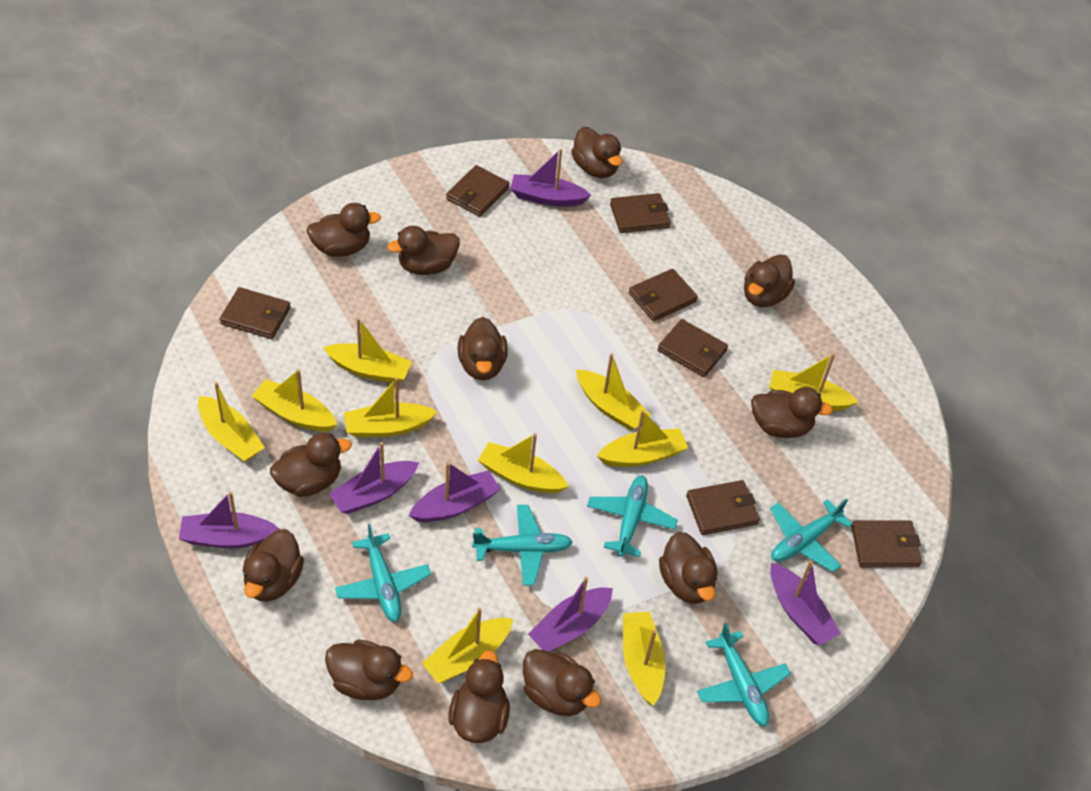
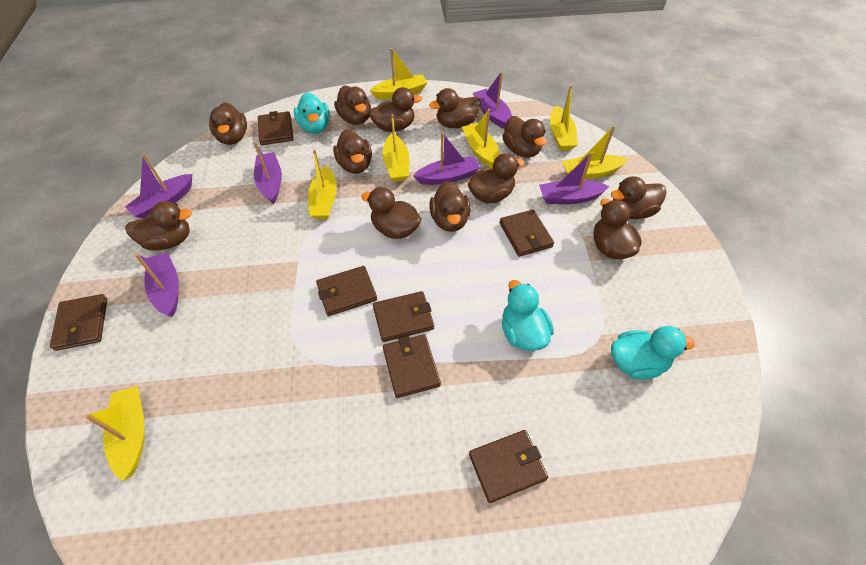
turquoise duck: 0 -> 3
turquoise plane: 5 -> 0
yellow boat: 10 -> 7

